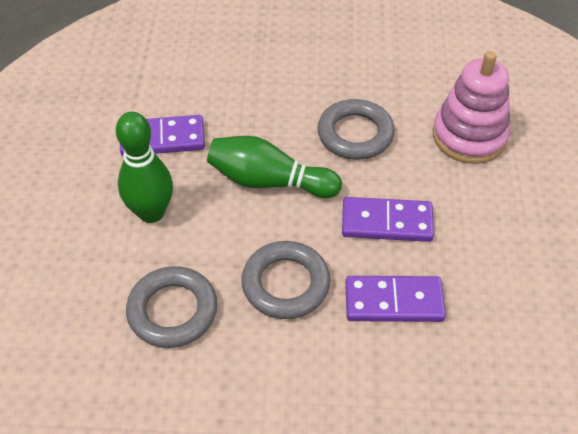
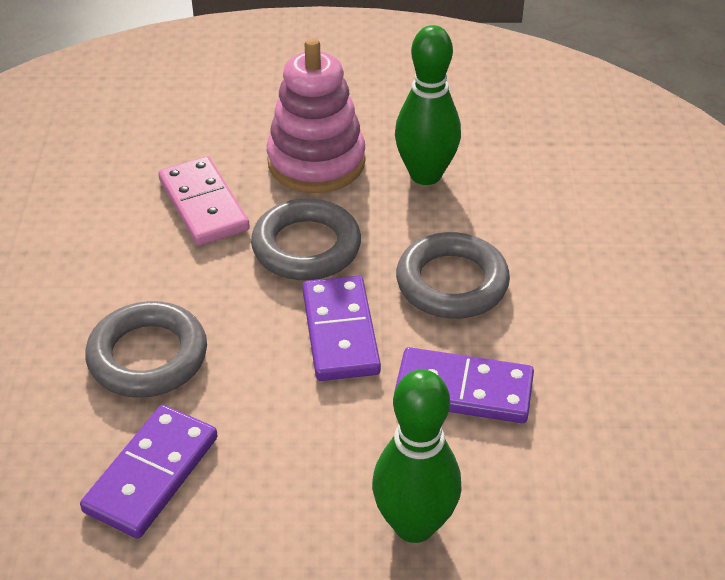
pink domino: 0 -> 1

